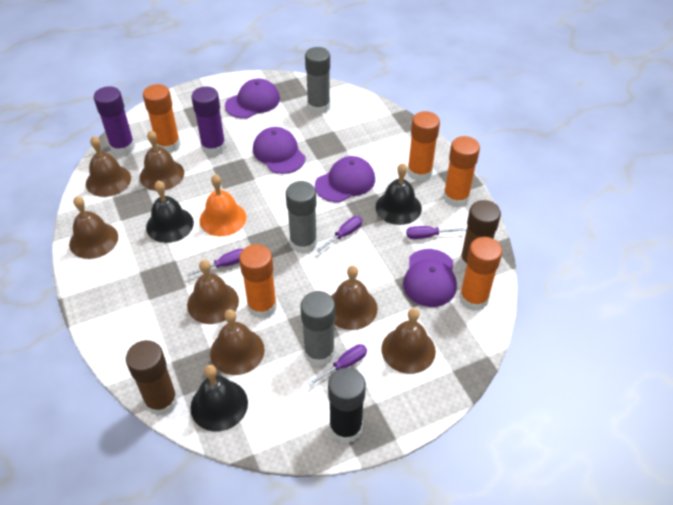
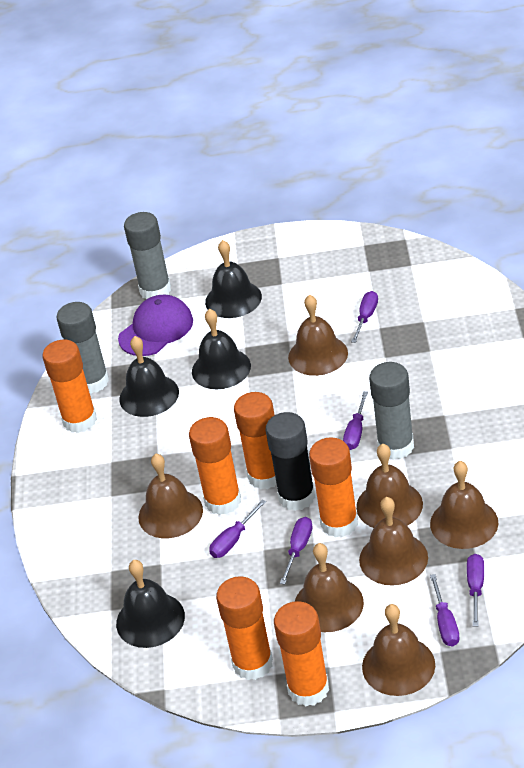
black bell: 3 -> 4
brown glue stick: 2 -> 0
orange bell: 1 -> 0
orange glue stick: 5 -> 6
purple cap: 4 -> 1
purple glue stick: 2 -> 0
purple screwdriver: 4 -> 6

